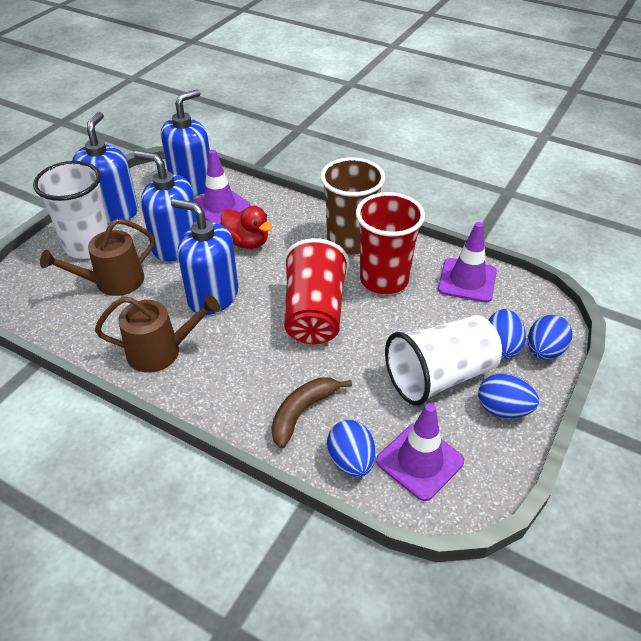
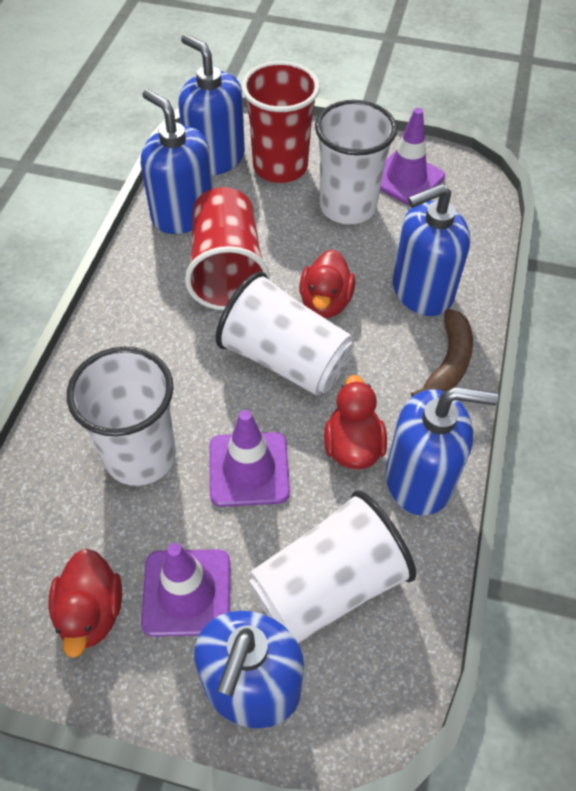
blue egg: 4 -> 0
blue soap dispenser: 4 -> 5
brown cup: 1 -> 0
brown watering can: 2 -> 0
red duck: 1 -> 3
white cup: 2 -> 4

